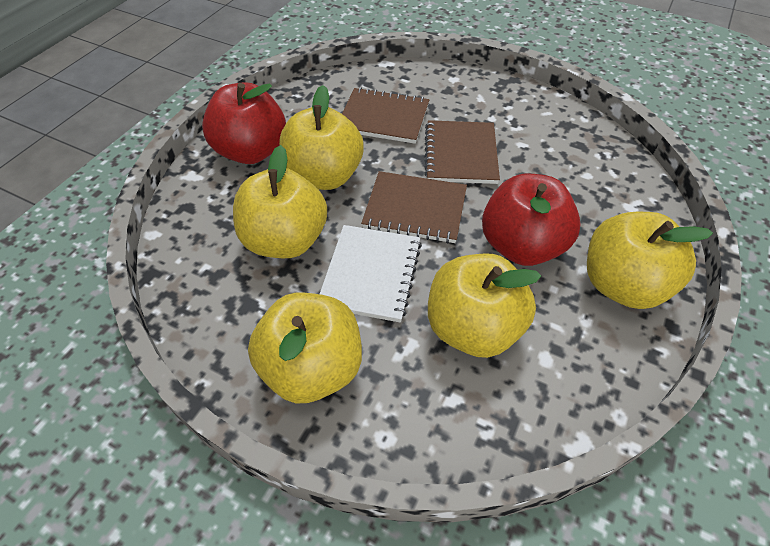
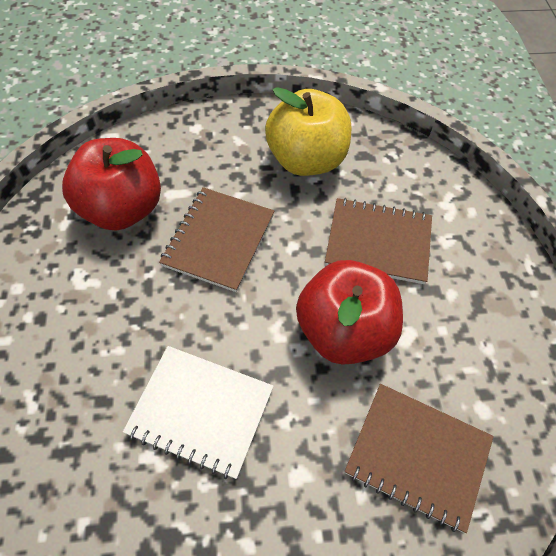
yellow apple: 5 -> 1

